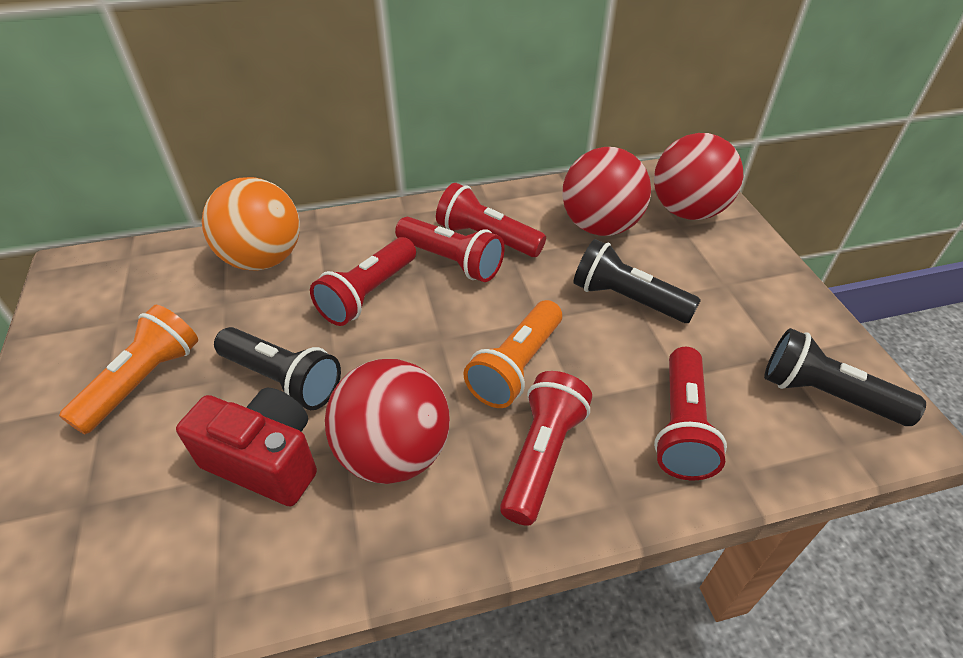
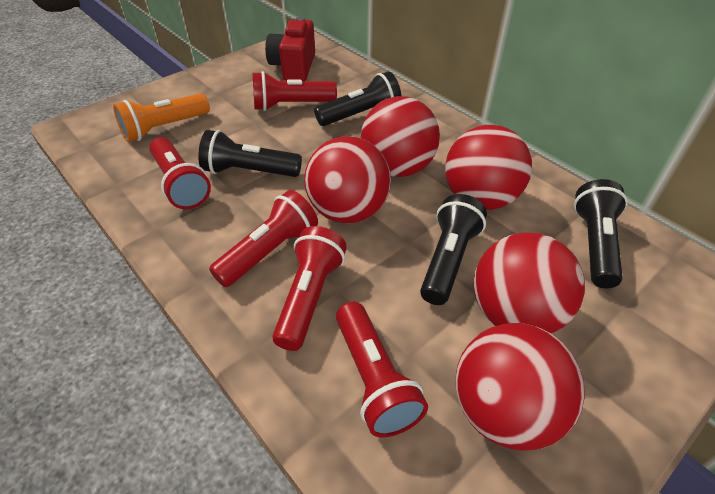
black flashlight: 3 -> 4
orange ball: 1 -> 0
orange flashlight: 2 -> 1
red ball: 3 -> 5

